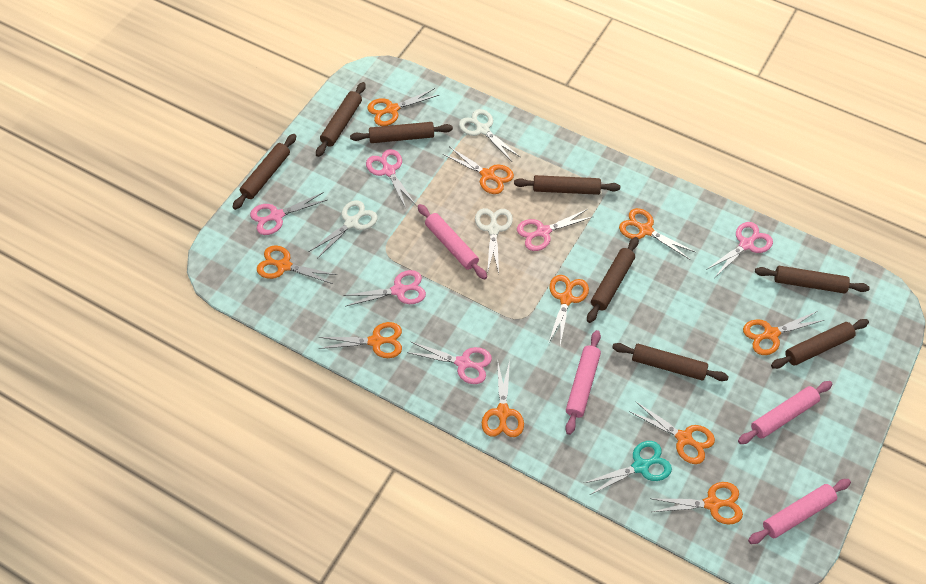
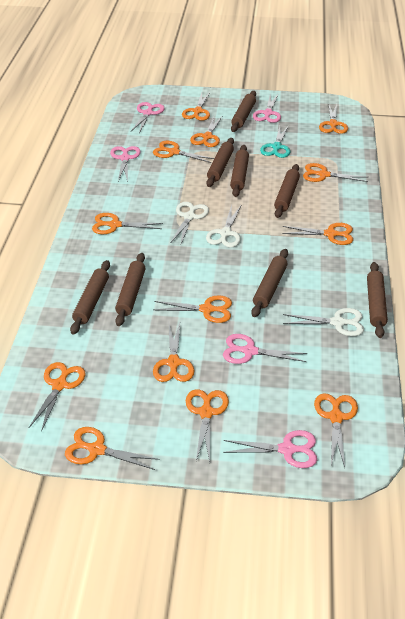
orange scissors: 10 -> 13
pink rolling pin: 4 -> 0
pink scissors: 6 -> 5

